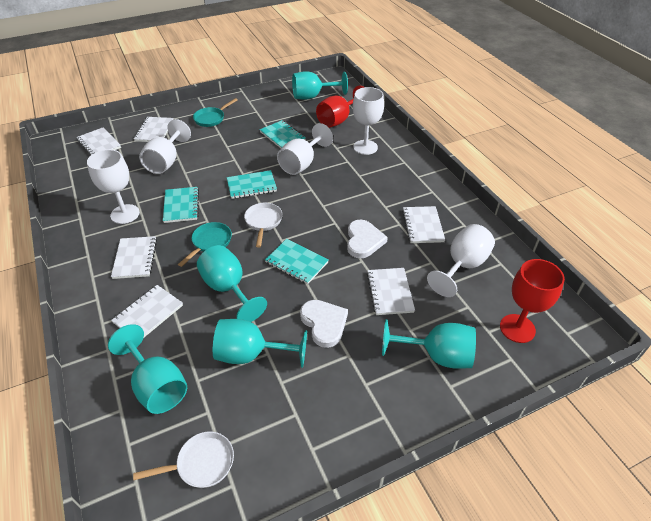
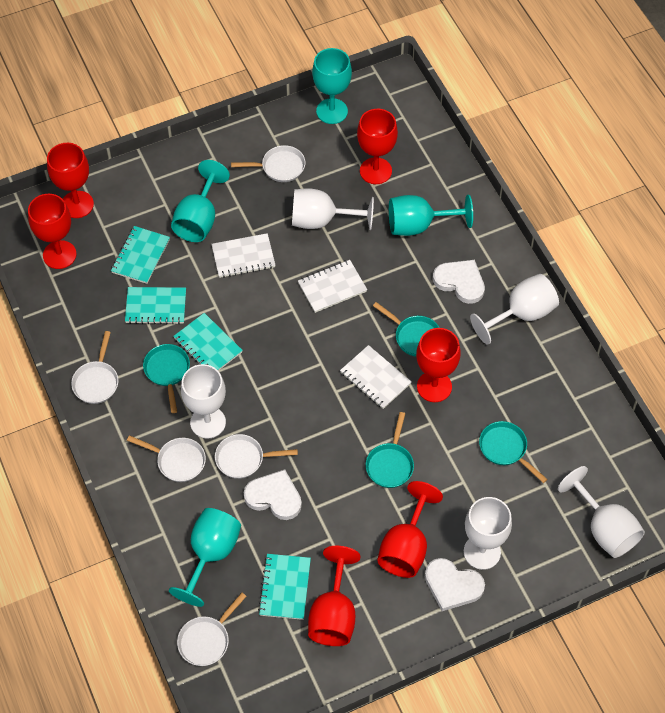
red goblet: 2 -> 6
turquoise goblet: 5 -> 4
turquoise pan: 2 -> 4
white heart: 2 -> 3
white notebook: 6 -> 3
white pan: 2 -> 5

